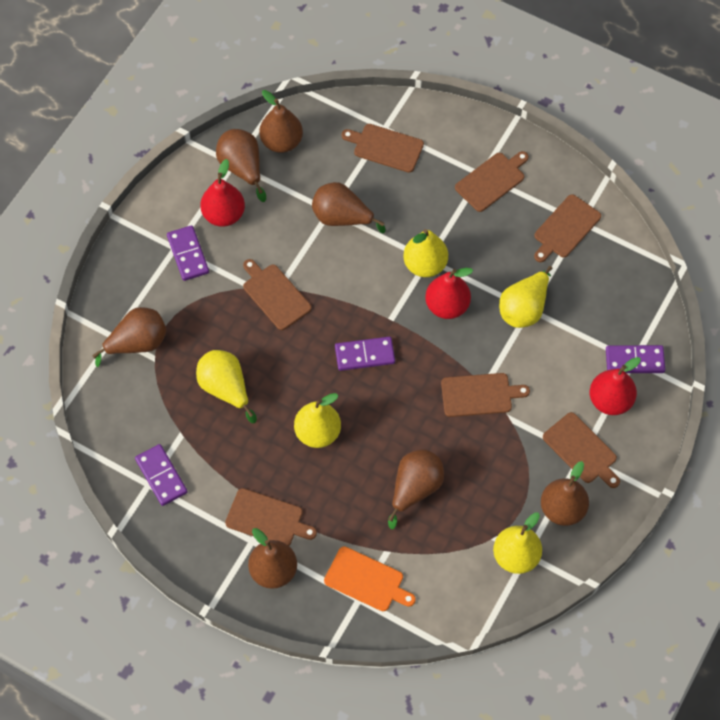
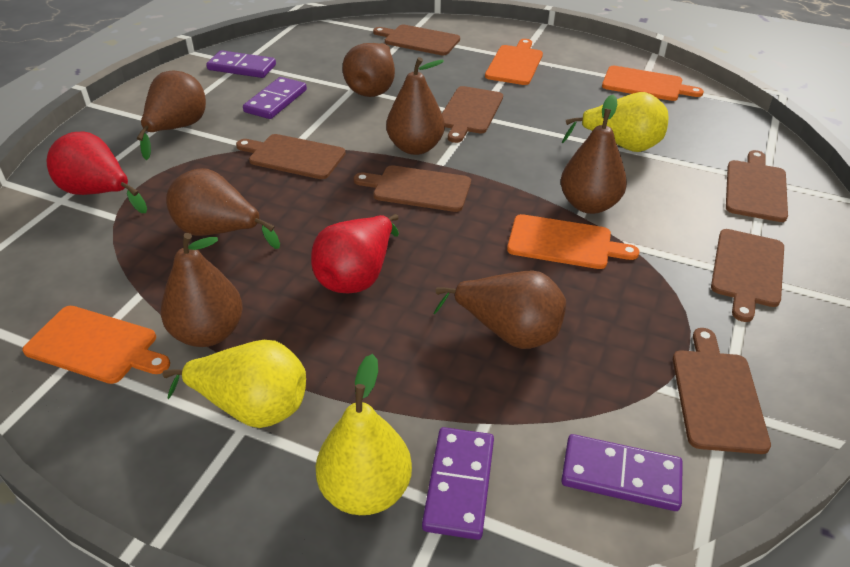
orange cutting board: 1 -> 4
red pear: 3 -> 2
yellow pear: 5 -> 3

